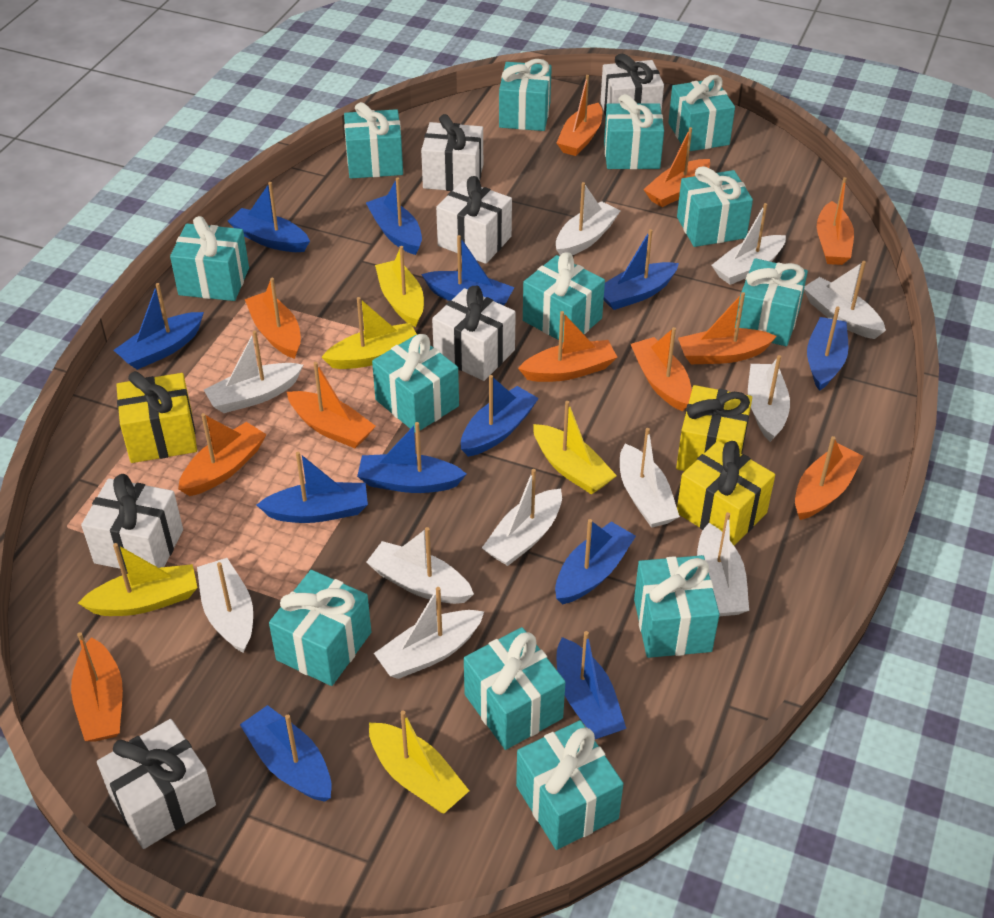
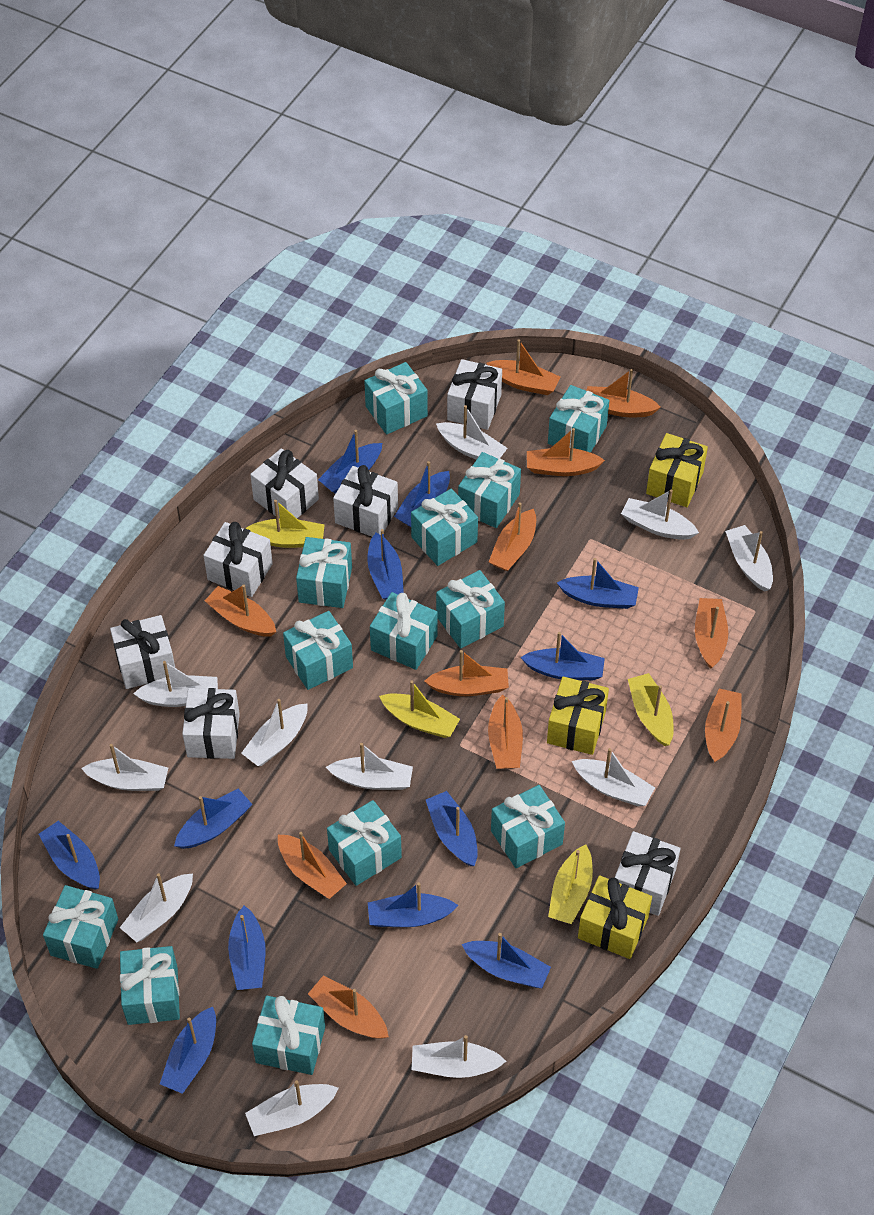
white gift: 6 -> 7
yellow boat: 5 -> 4

